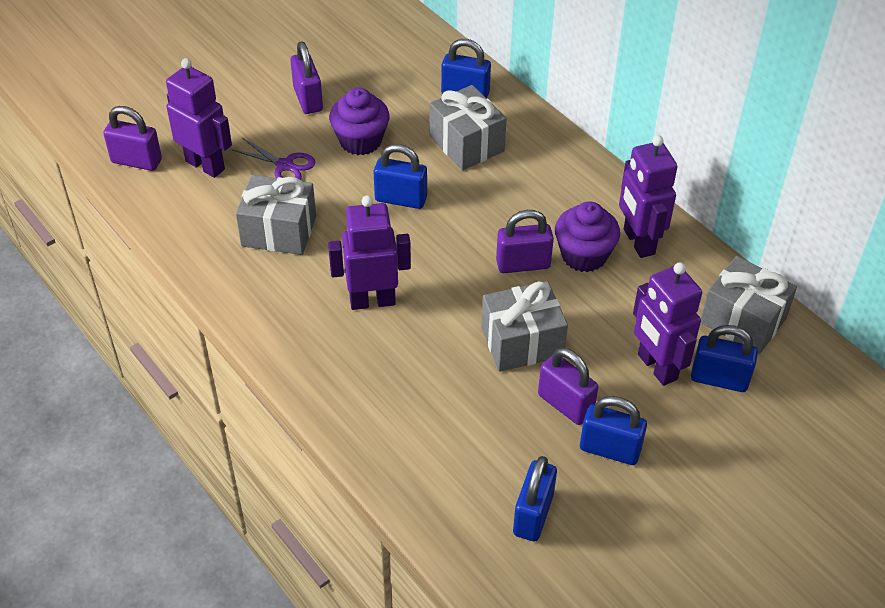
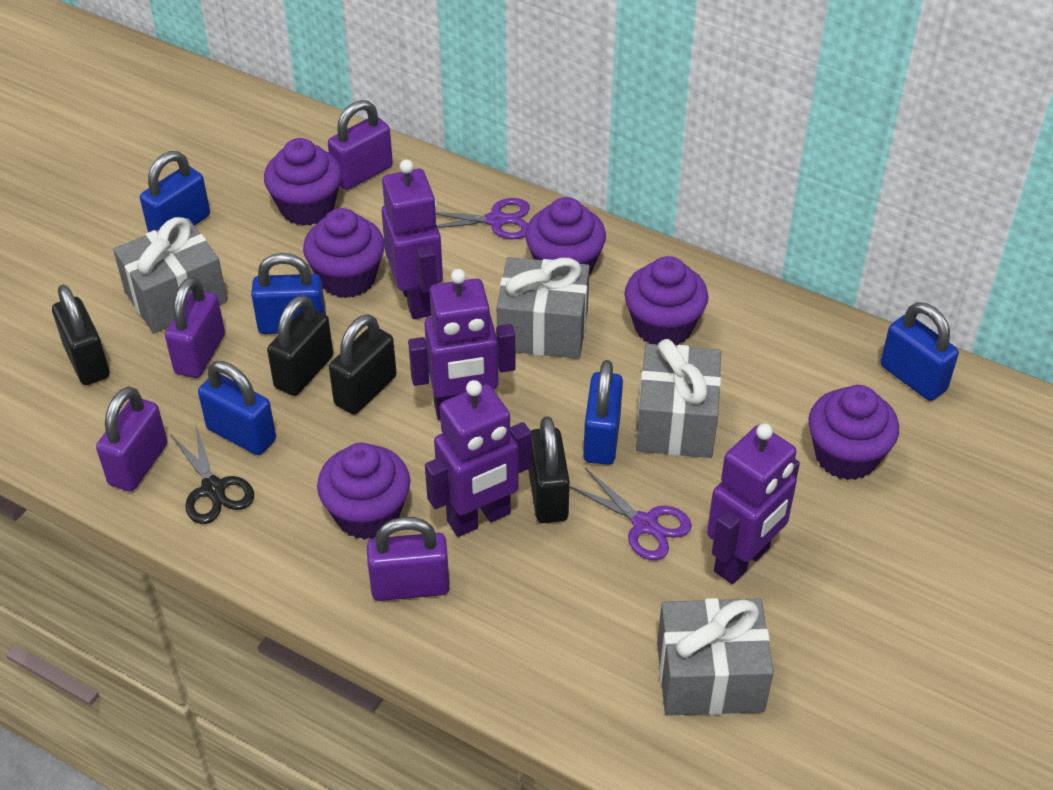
black padlock: 0 -> 4
black scissors: 0 -> 1
purple cupcake: 2 -> 6
purple scissors: 1 -> 2

